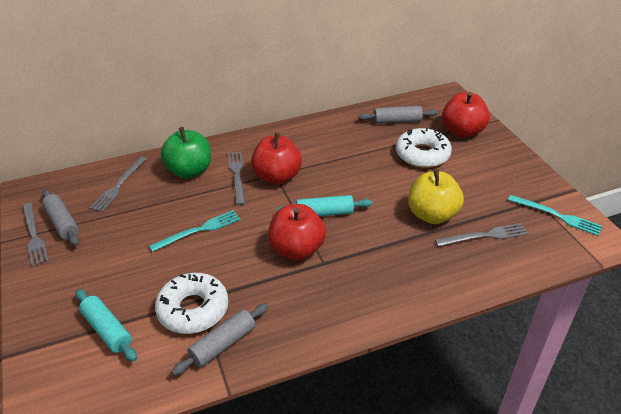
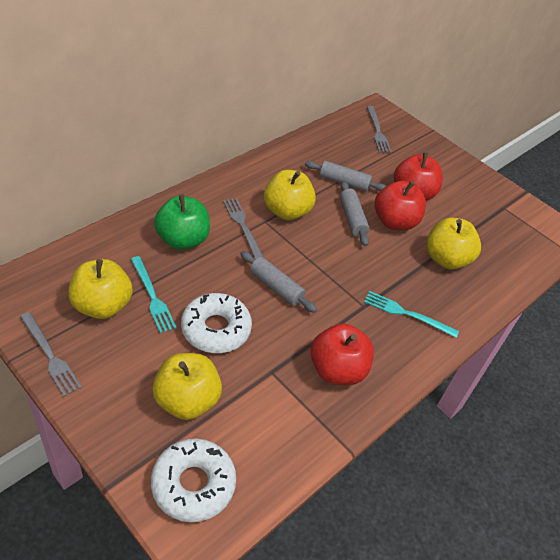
grey fork: 4 -> 3
turquoise rolling pin: 2 -> 0
yellow apple: 1 -> 4

